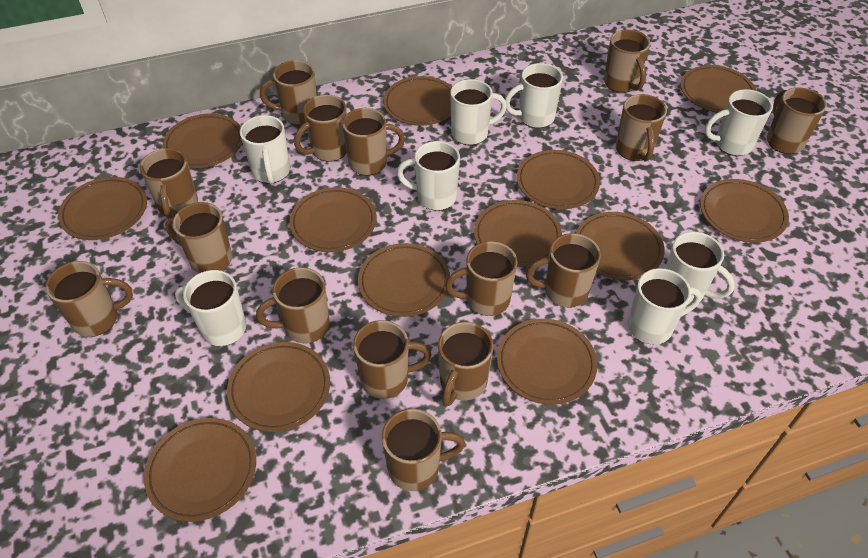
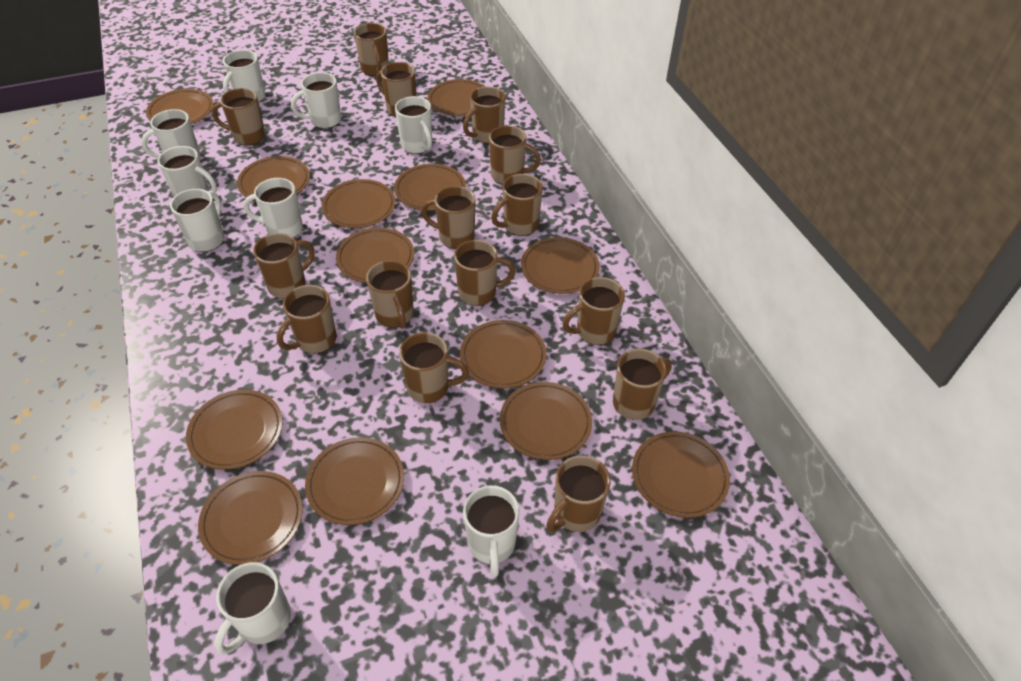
white mug: 8 -> 9

